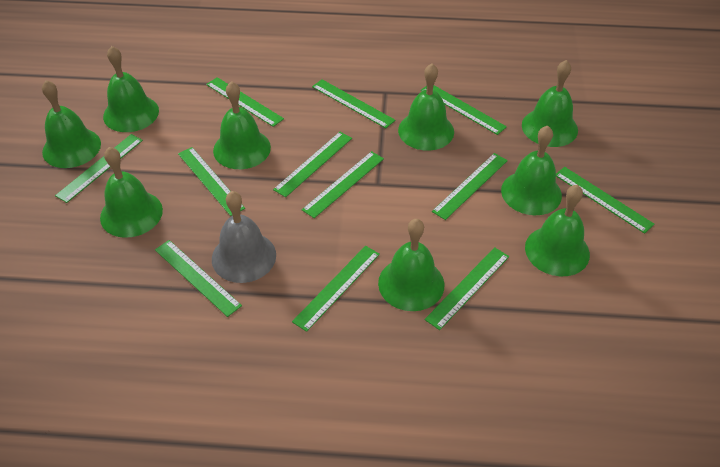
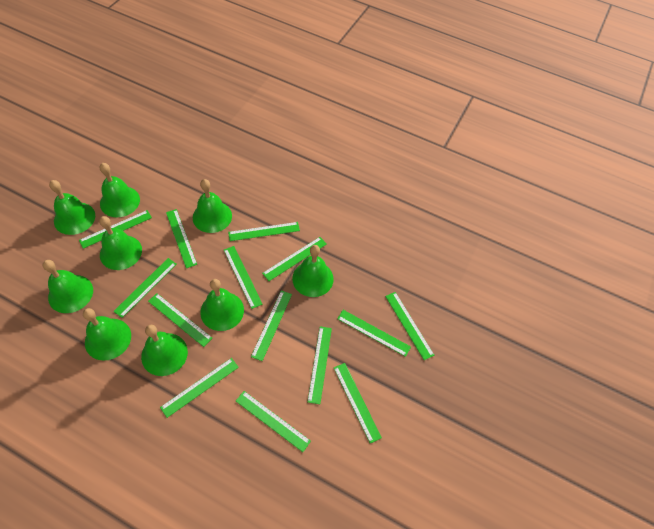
green ruler: 12 -> 14
grey bell: 1 -> 0

